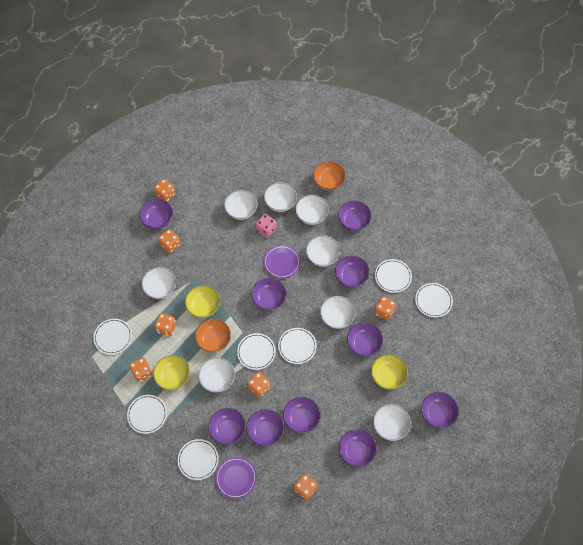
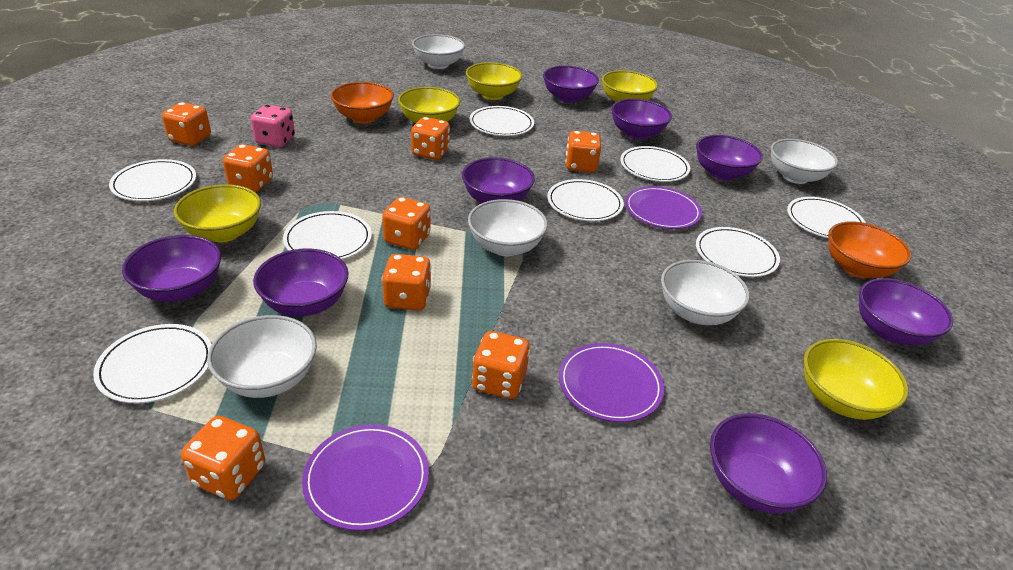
orange dice: 7 -> 8
purple bowl: 10 -> 8
purple plate: 2 -> 3
white bowl: 8 -> 5
white plate: 7 -> 8
yellow bowl: 3 -> 5

